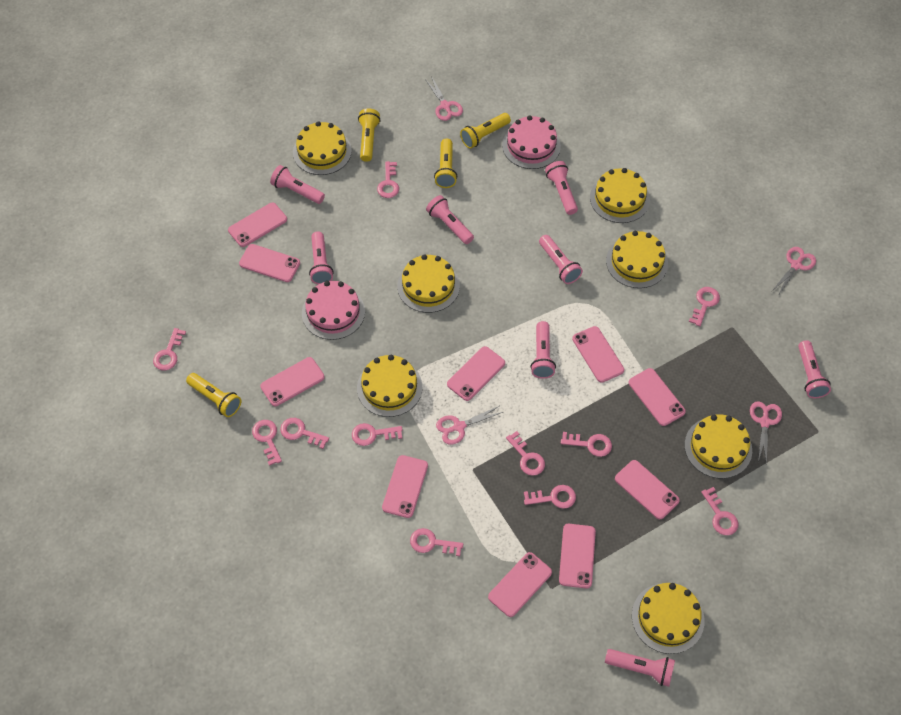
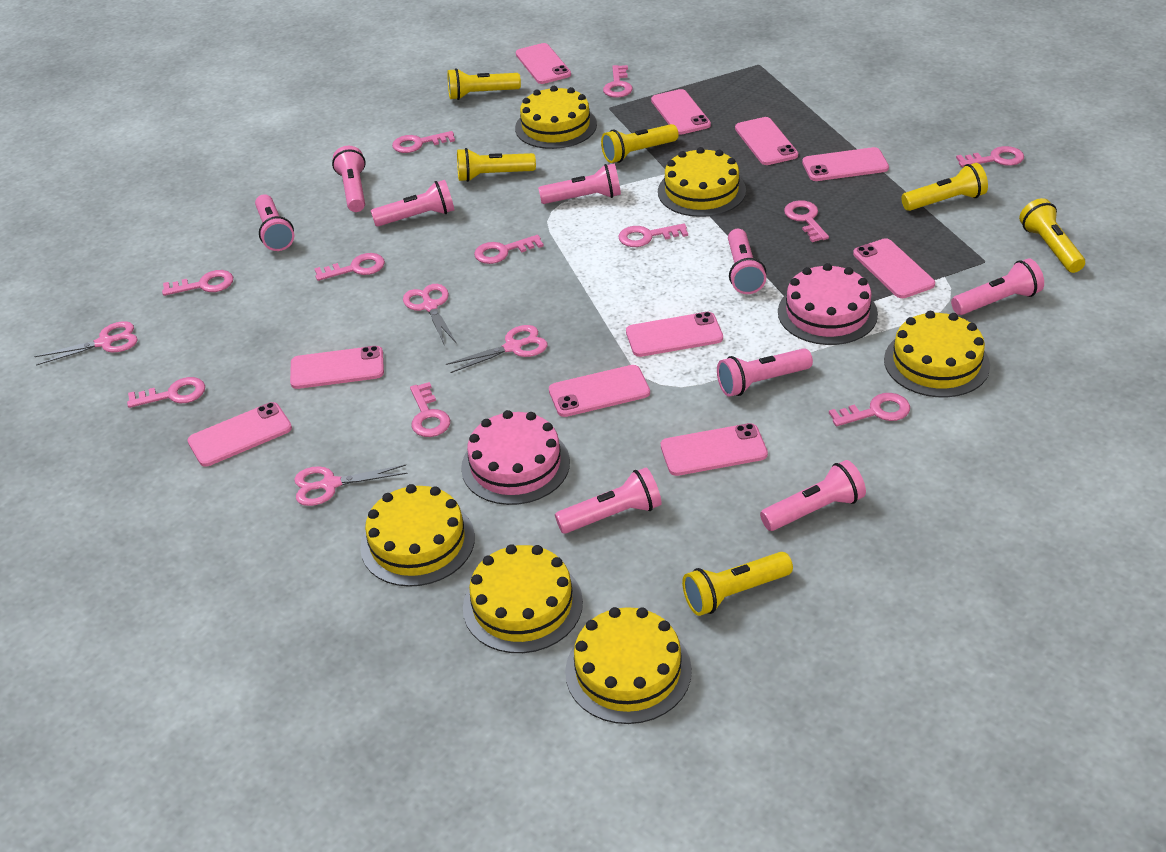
pink flashlight: 8 -> 9
yellow cake: 7 -> 6
yellow flashlight: 4 -> 6

